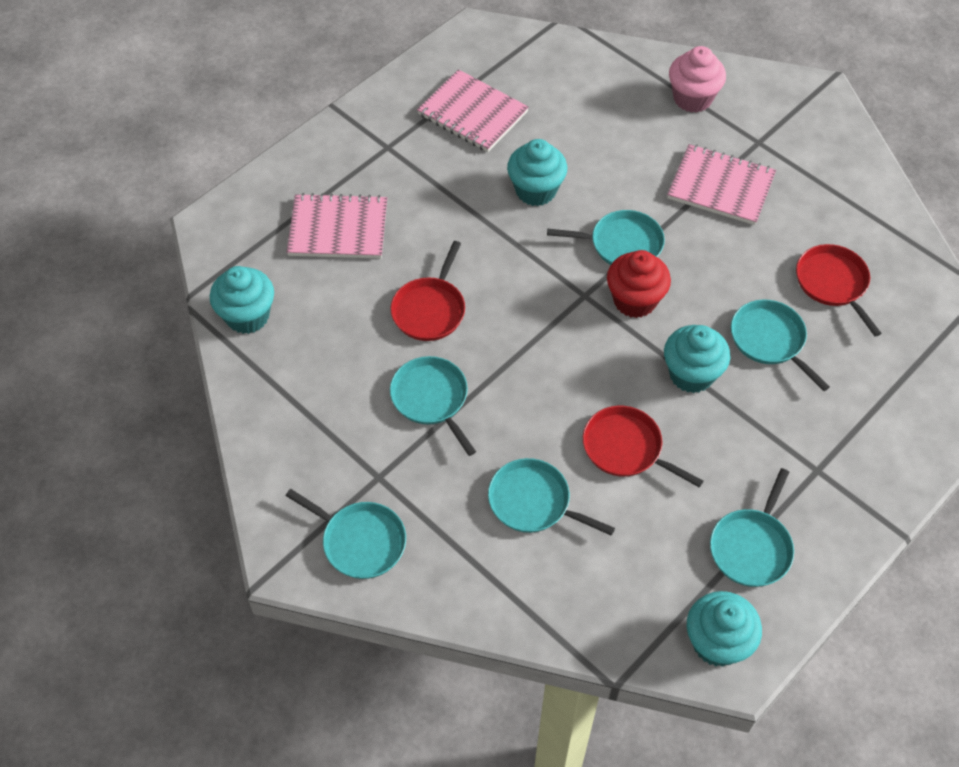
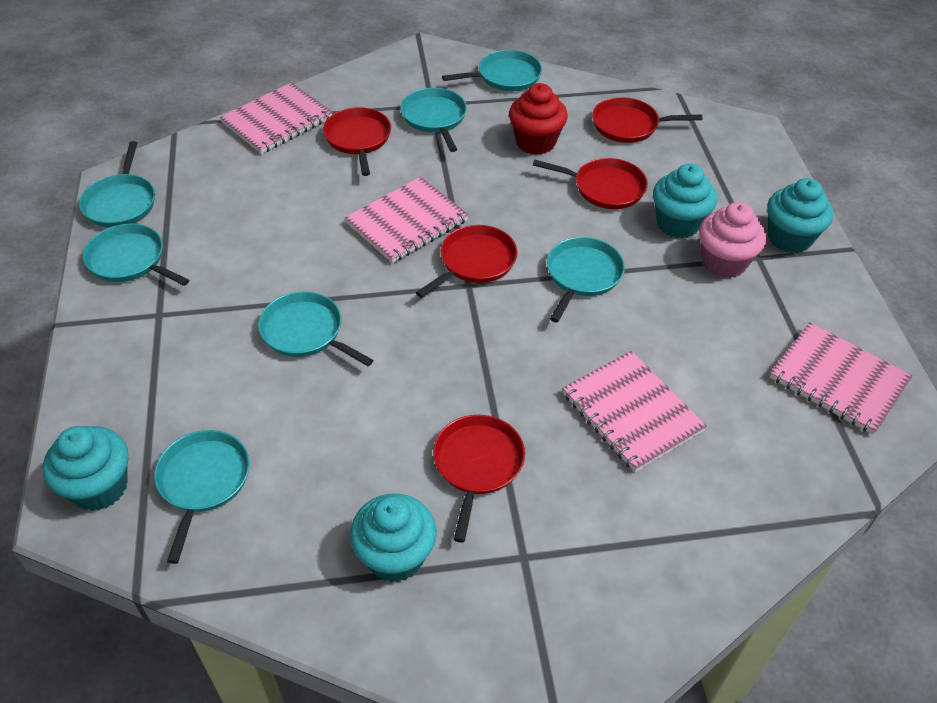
pink notebook: 3 -> 4
red pan: 3 -> 5
turquoise pan: 6 -> 7

